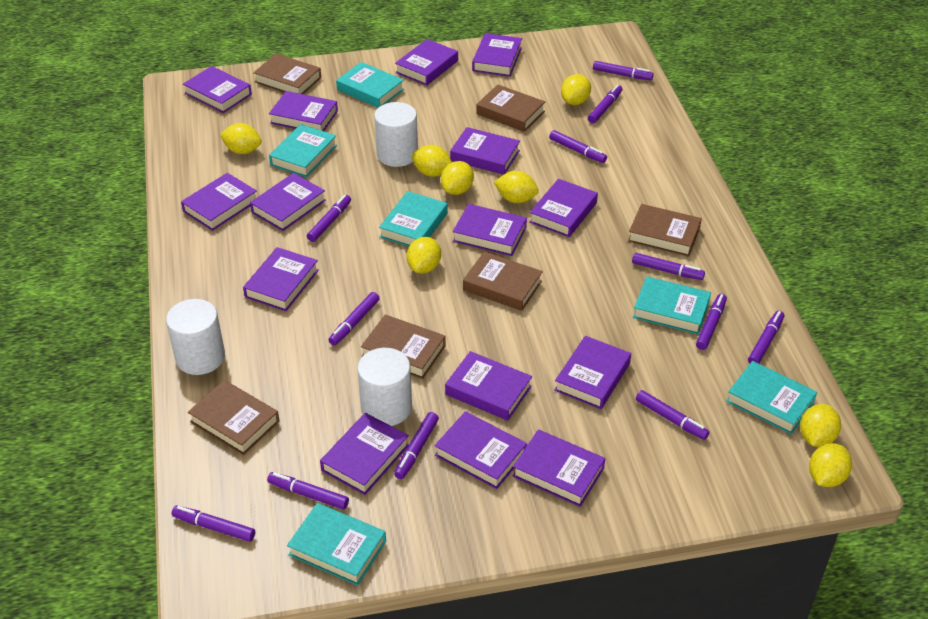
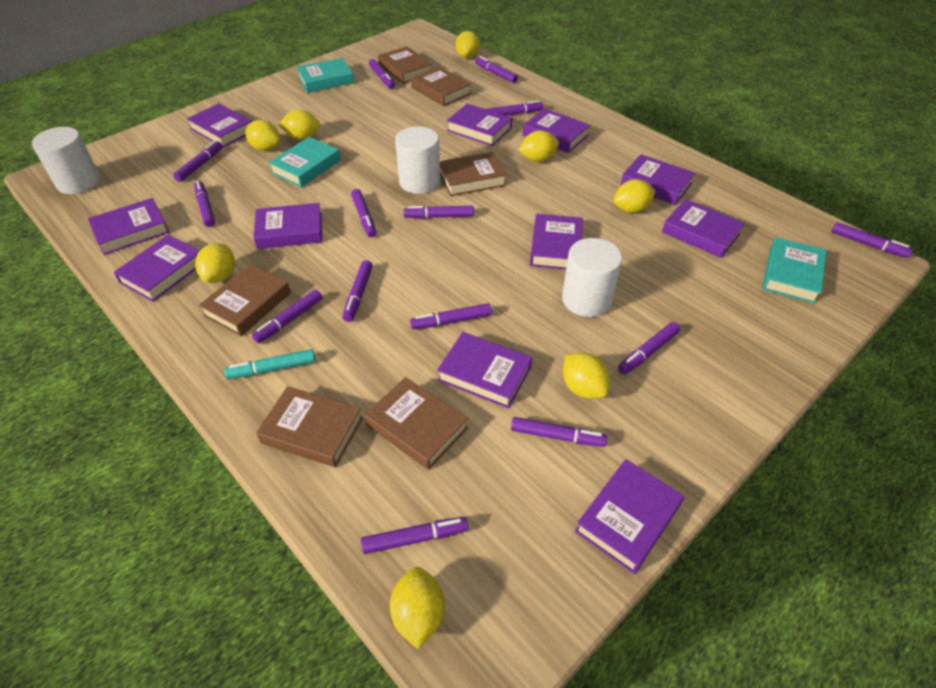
purple book: 15 -> 11
purple marker: 12 -> 14
turquoise book: 6 -> 3
turquoise marker: 0 -> 1

